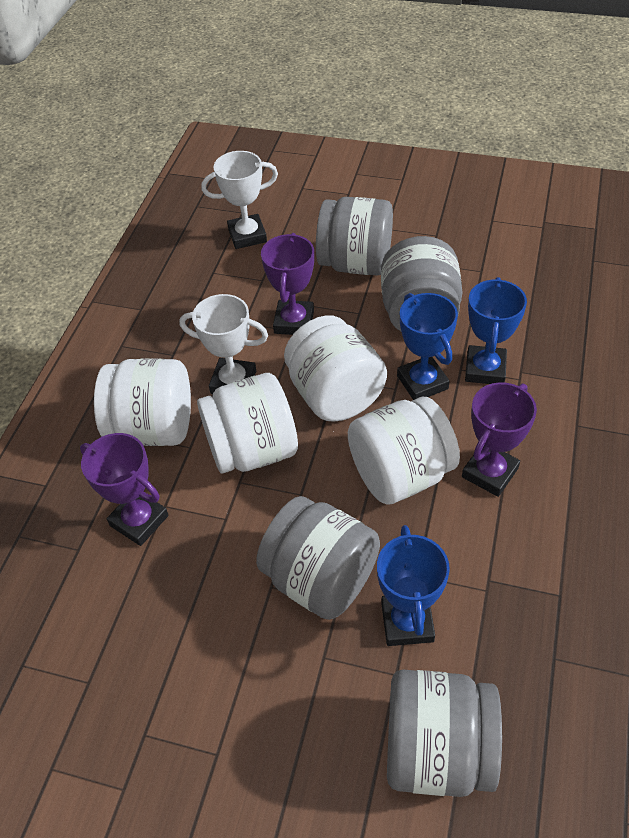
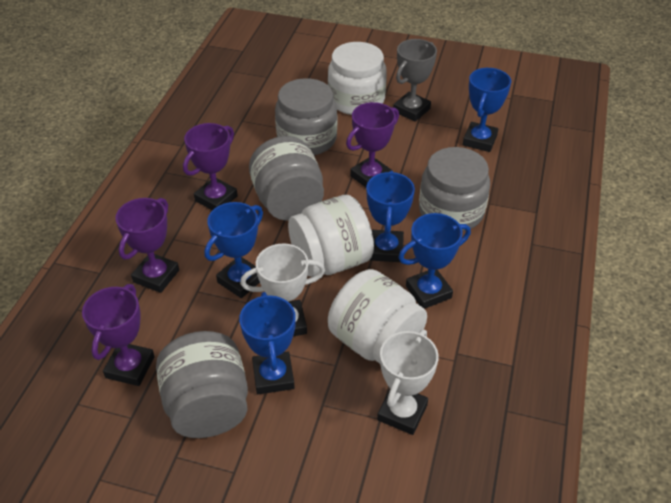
blue trophy: 3 -> 5
grey trophy: 0 -> 1
purple trophy: 3 -> 4
white jar: 4 -> 3

